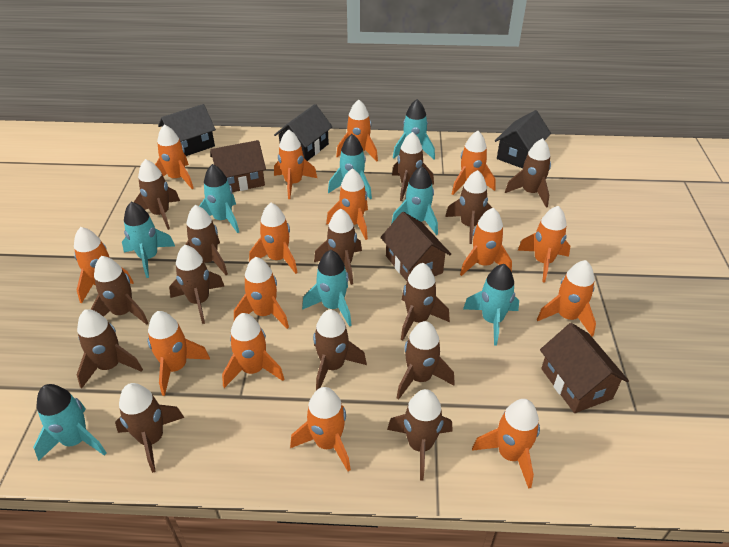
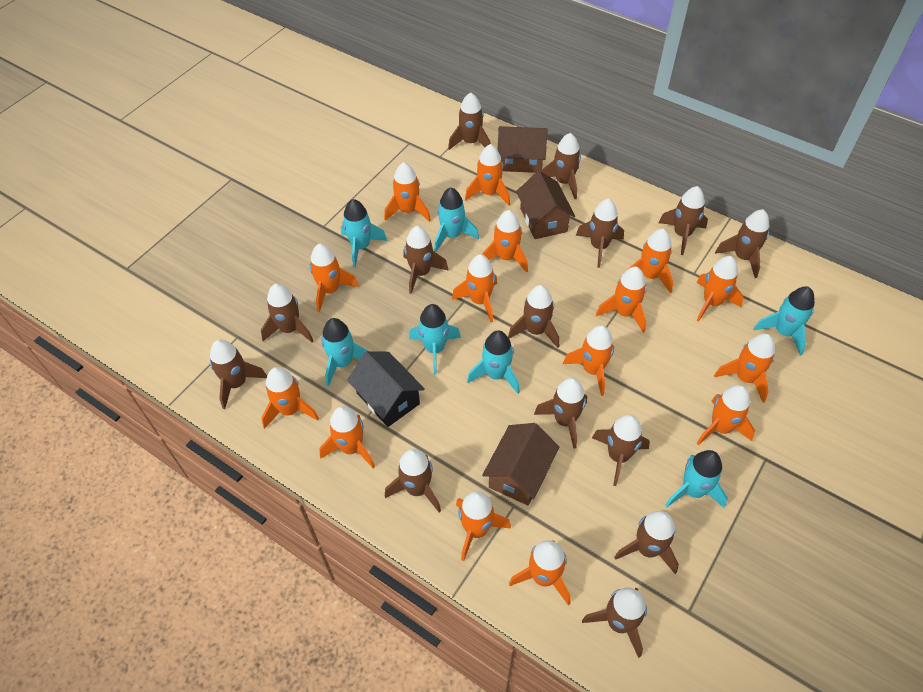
black house: 3 -> 1
turquoise rocket: 8 -> 7

